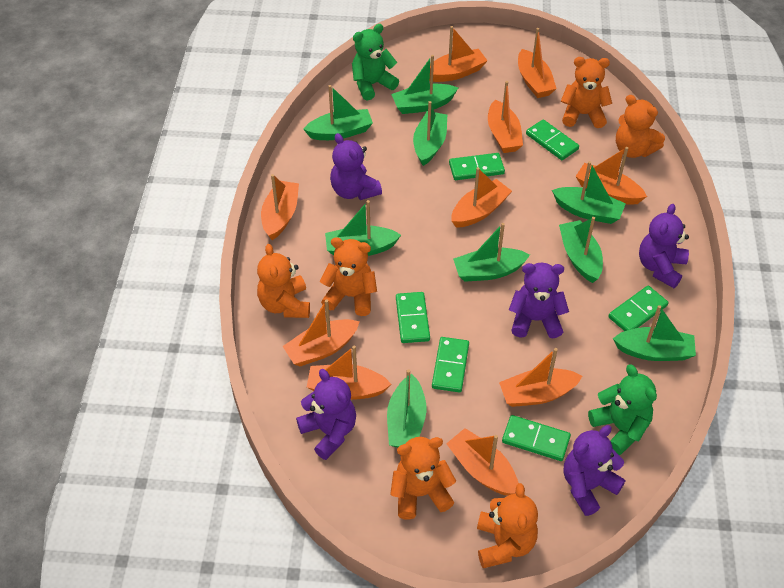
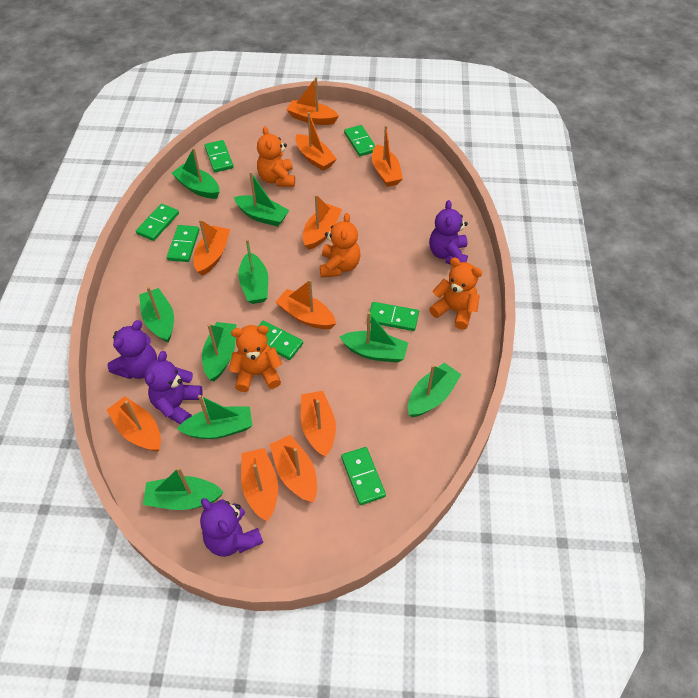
green domino: 6 -> 7
green teddy bear: 2 -> 0
orange teddy bear: 6 -> 4
purple teddy bear: 5 -> 4

